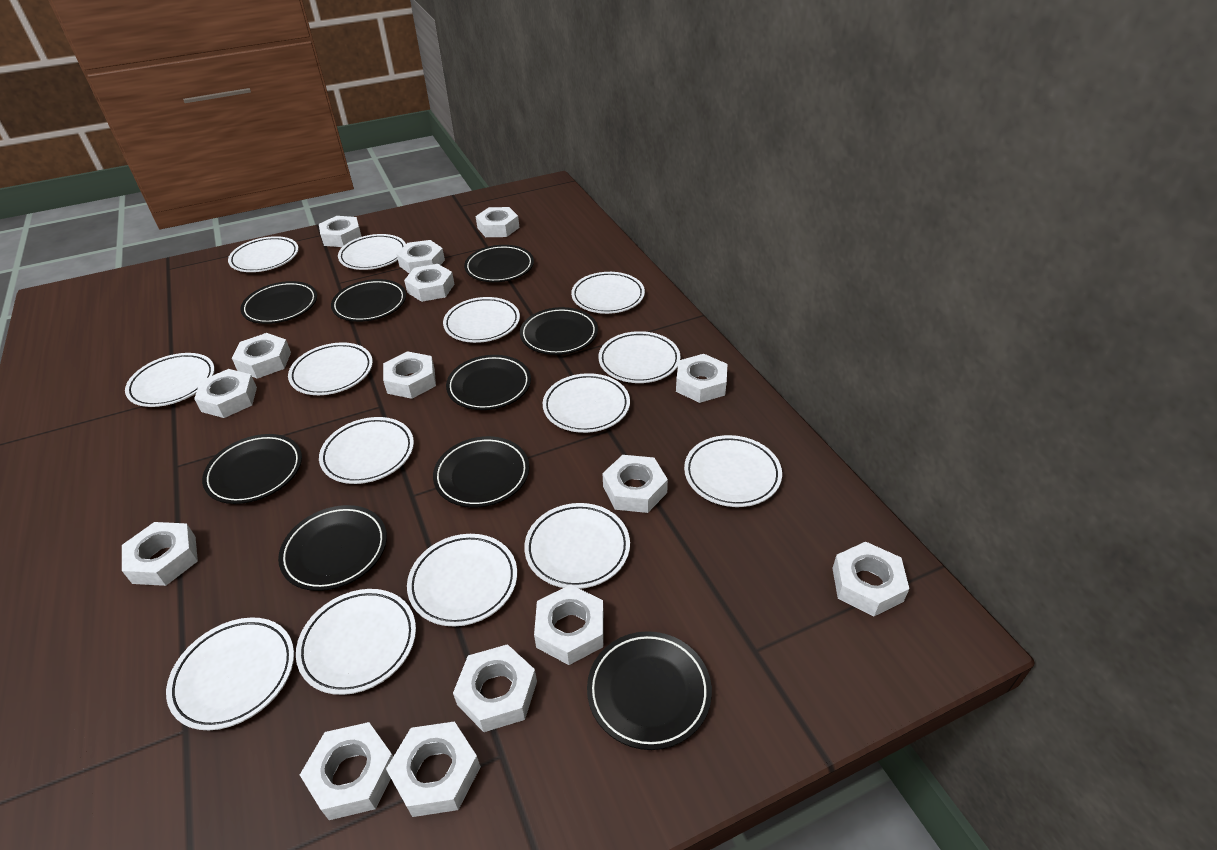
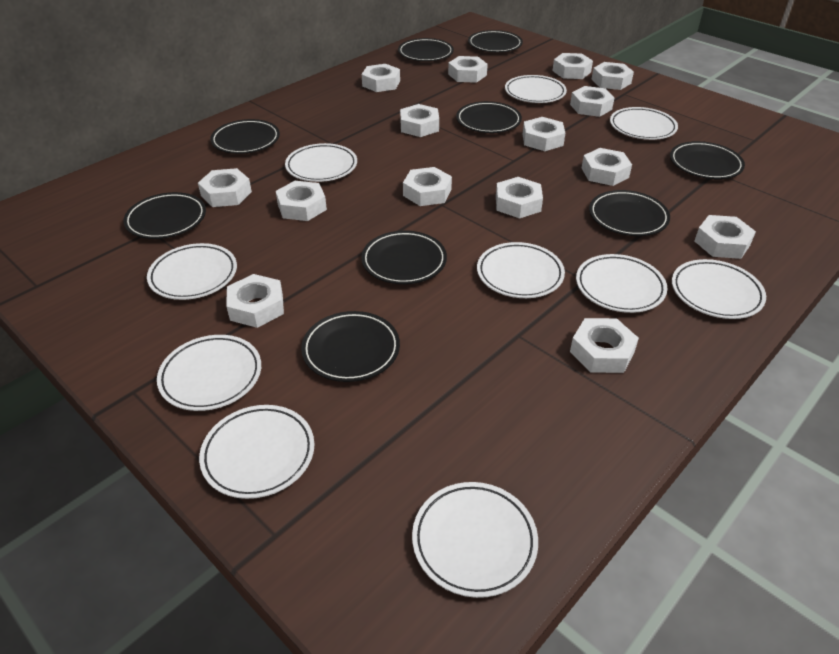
white plate: 14 -> 10

